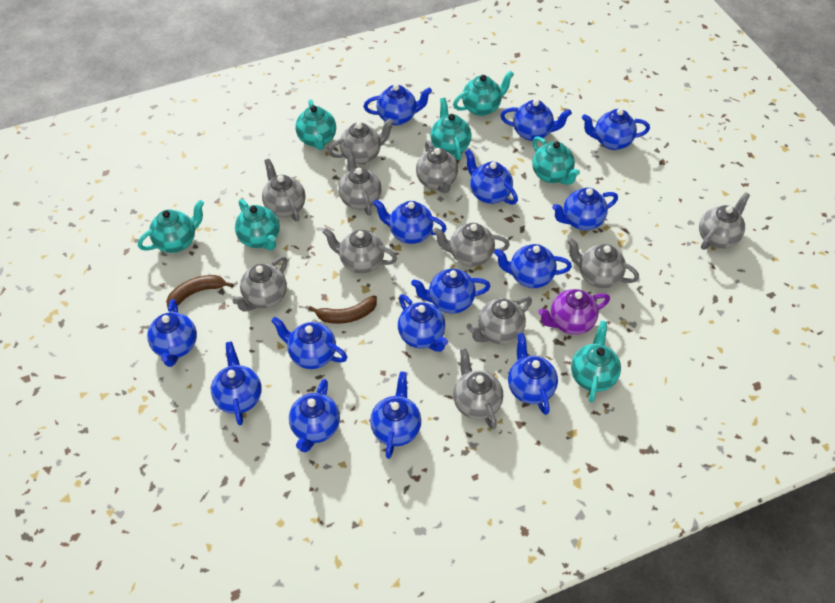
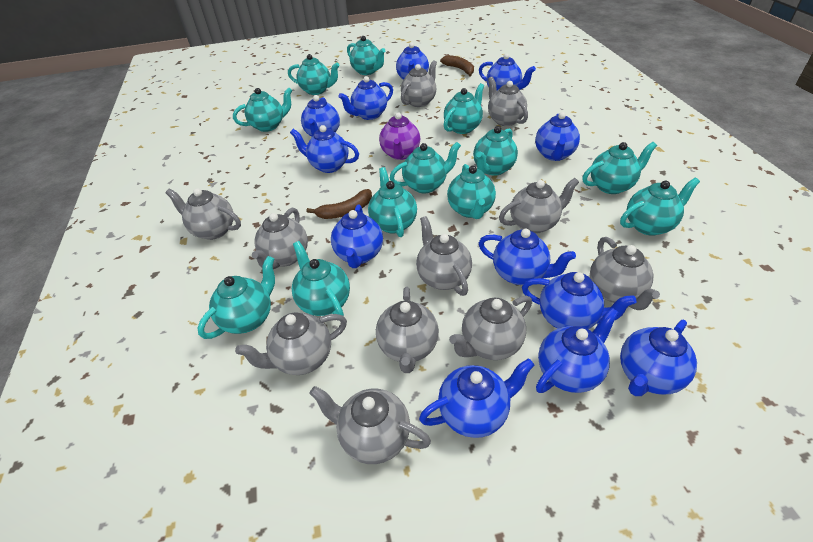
blue teapot: 15 -> 12
turquoise teapot: 7 -> 12

